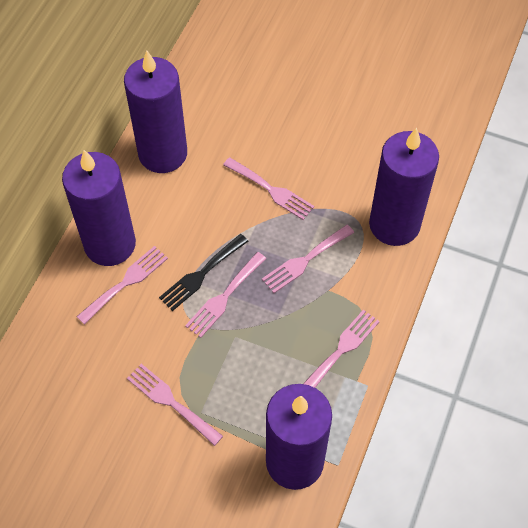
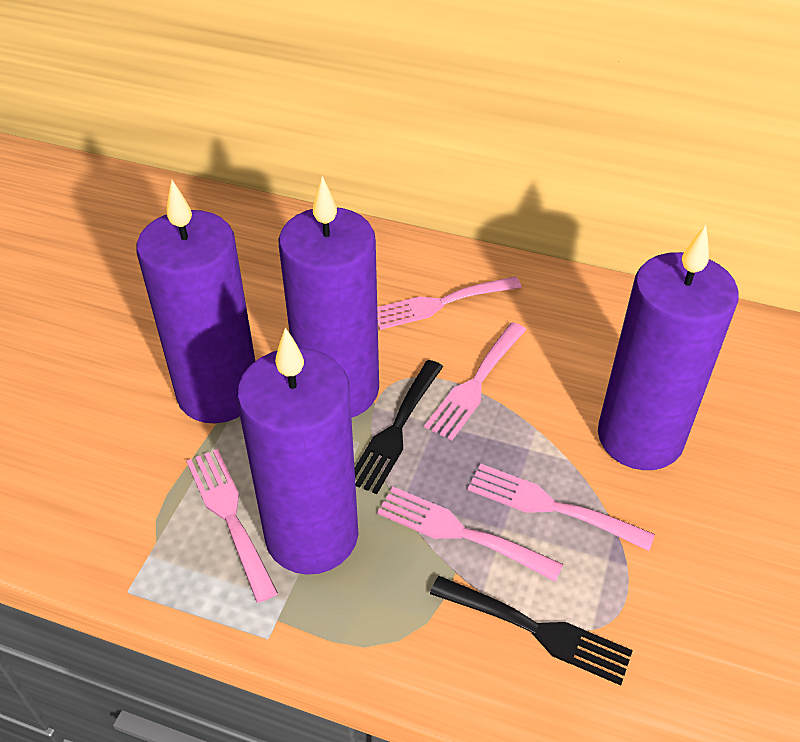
black fork: 1 -> 2
pink fork: 6 -> 5

